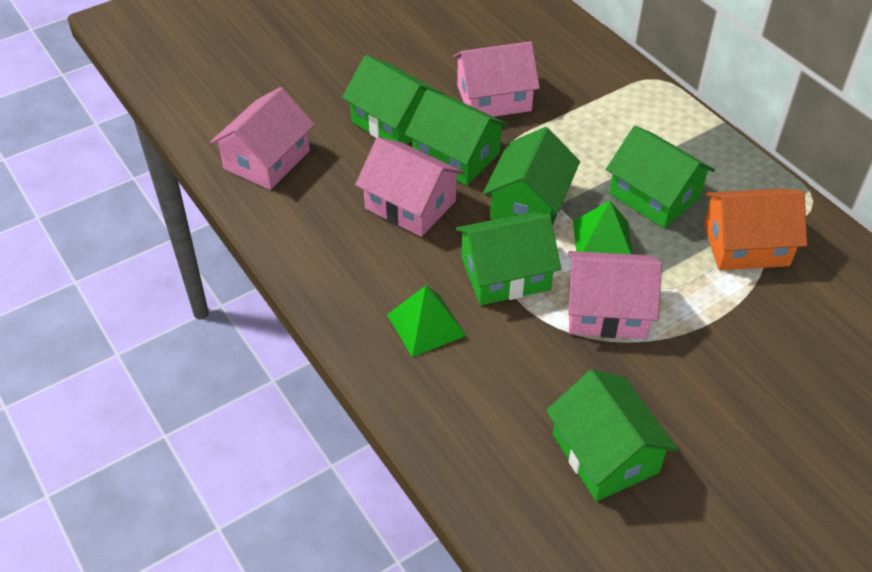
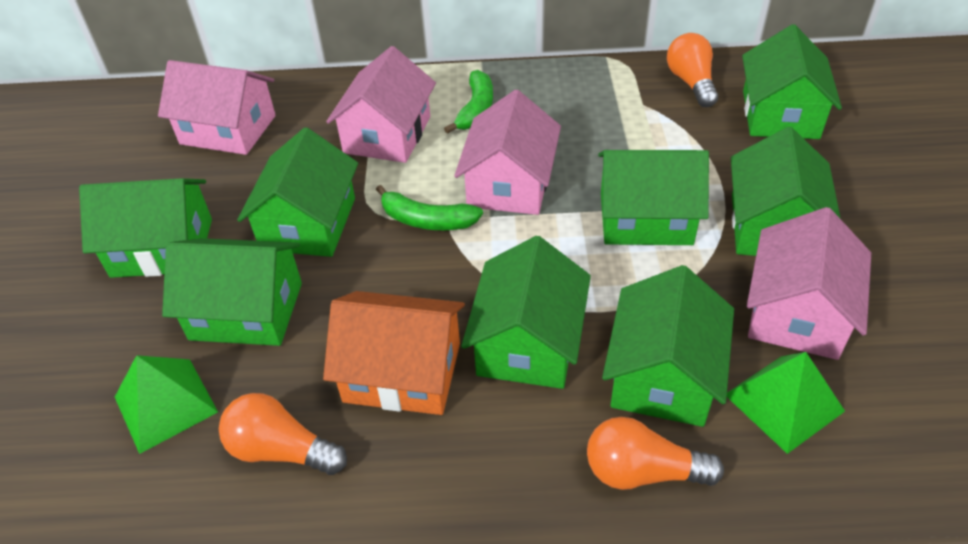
green banana: 0 -> 2
green house: 6 -> 8
orange light bulb: 0 -> 3

